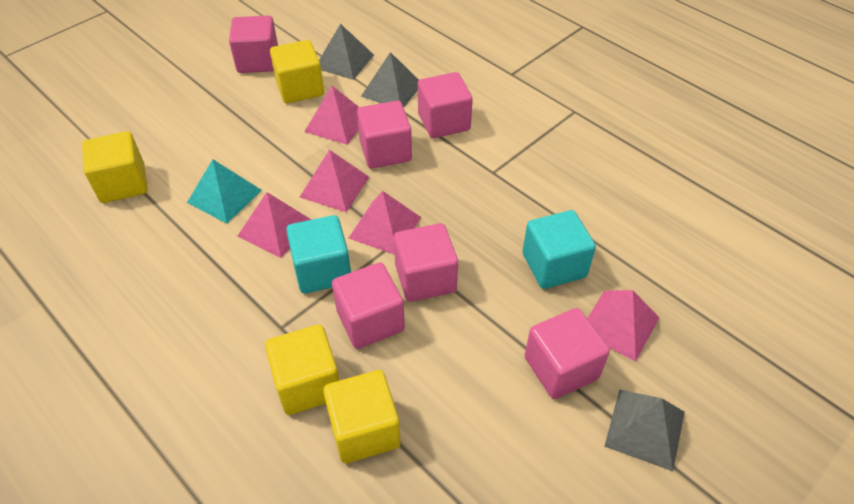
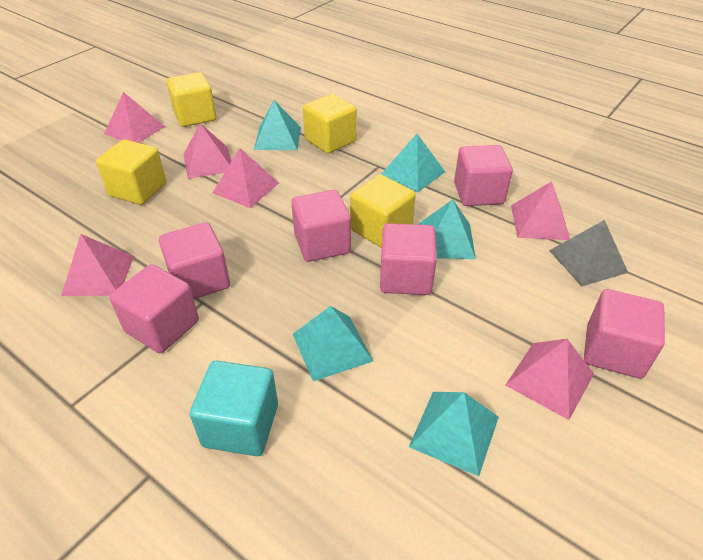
grey pyramid: 3 -> 1
pink pyramid: 5 -> 6
turquoise cube: 2 -> 1
turquoise pyramid: 1 -> 5

